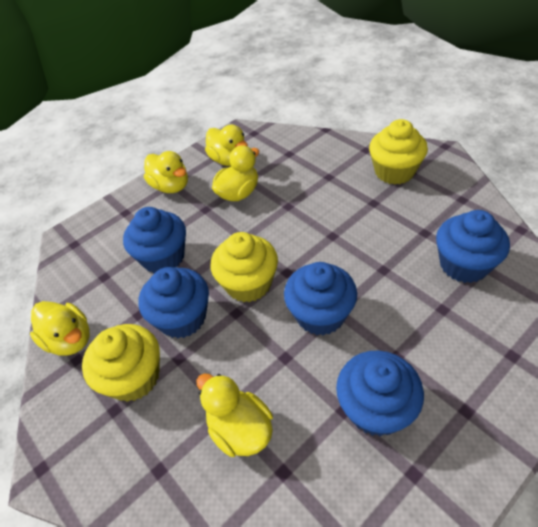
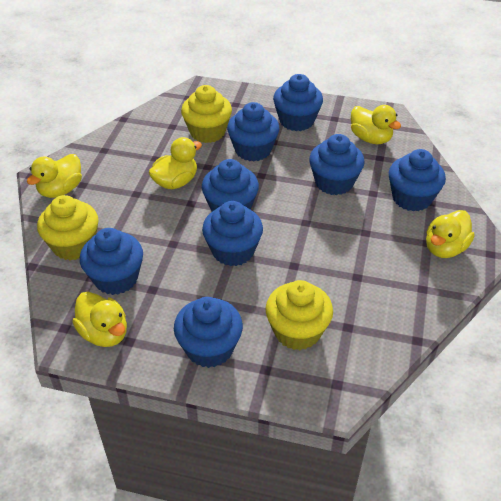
blue cupcake: 5 -> 8

